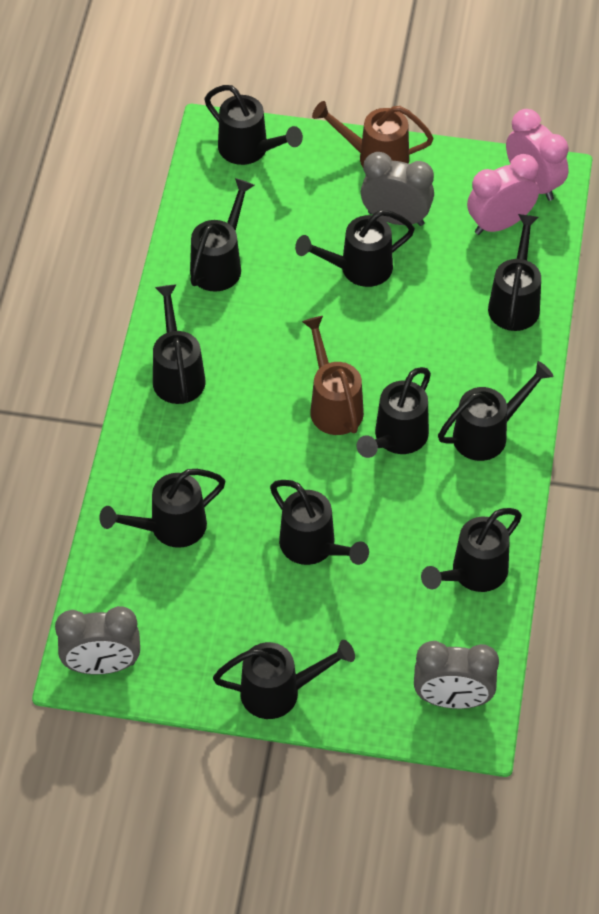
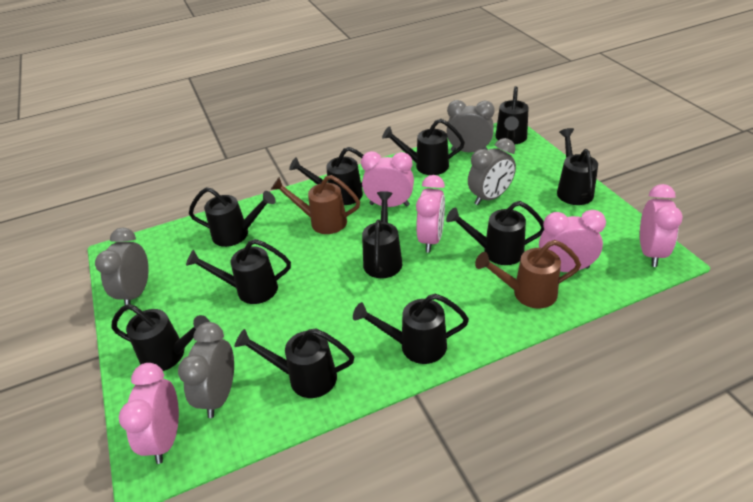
grey clock: 3 -> 4
pink clock: 2 -> 5

